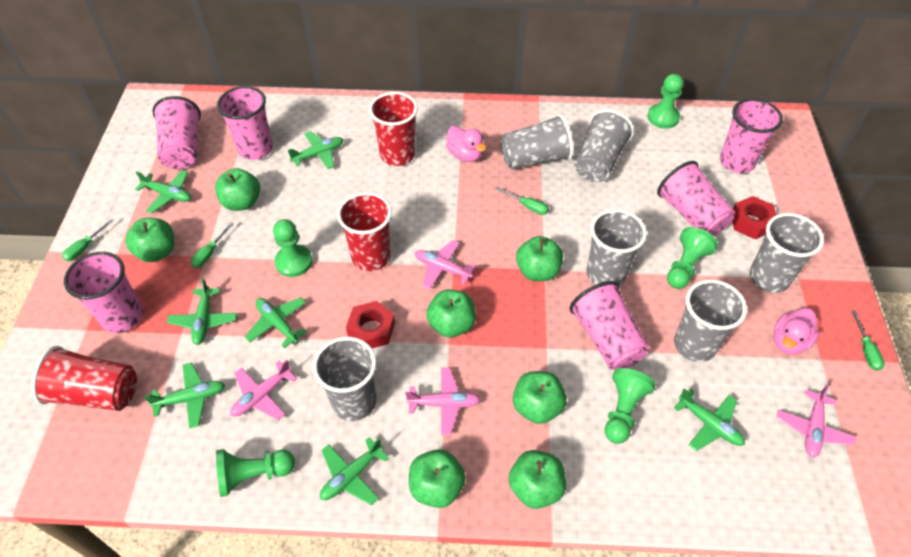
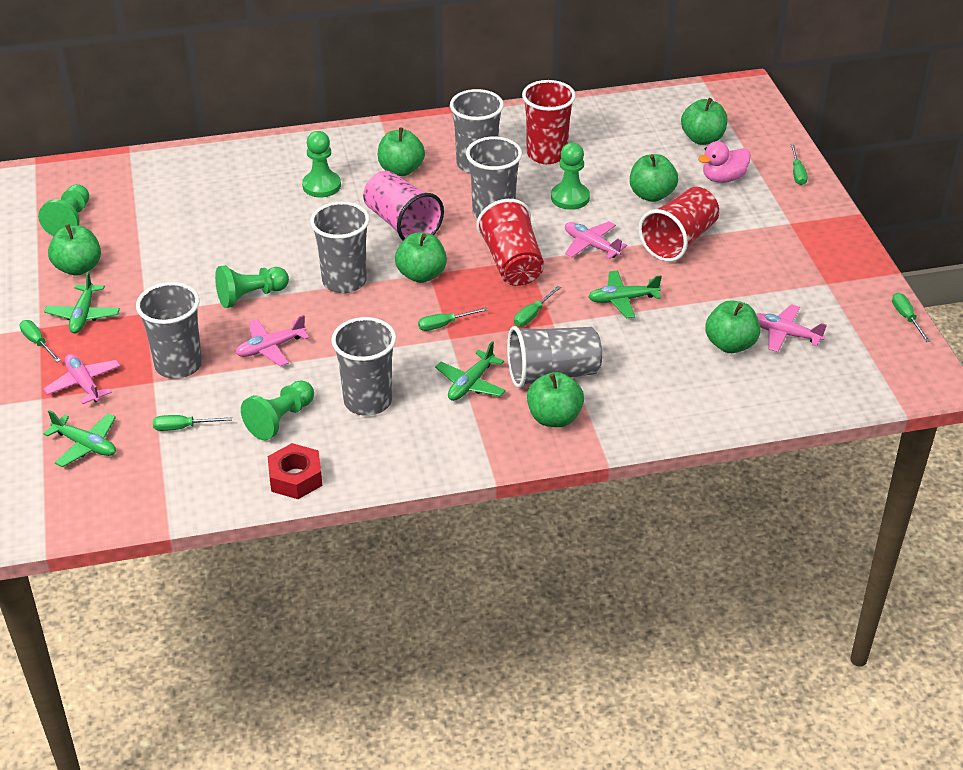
green plane: 7 -> 4
green screwdriver: 4 -> 6
pink cup: 6 -> 1
pink duck: 2 -> 1
red nut: 2 -> 1

